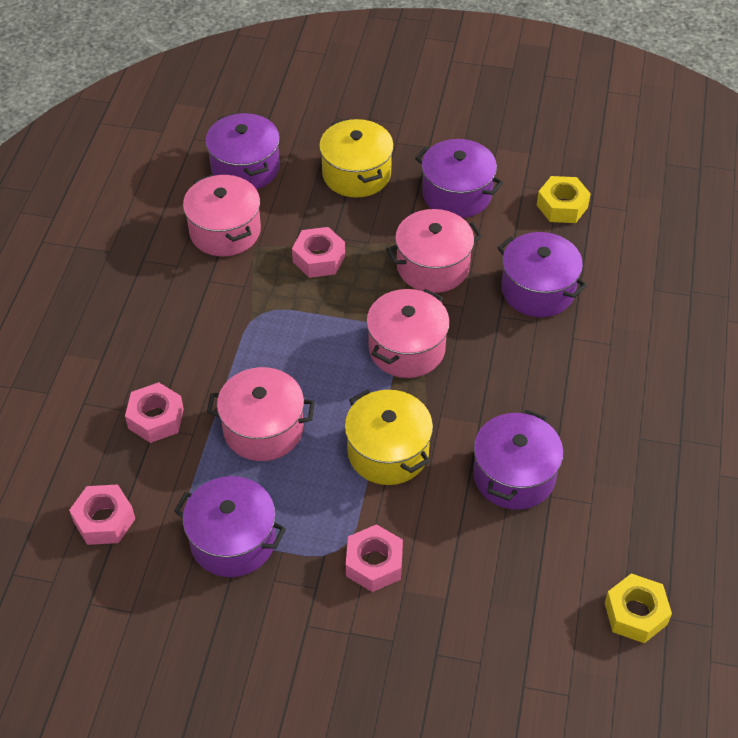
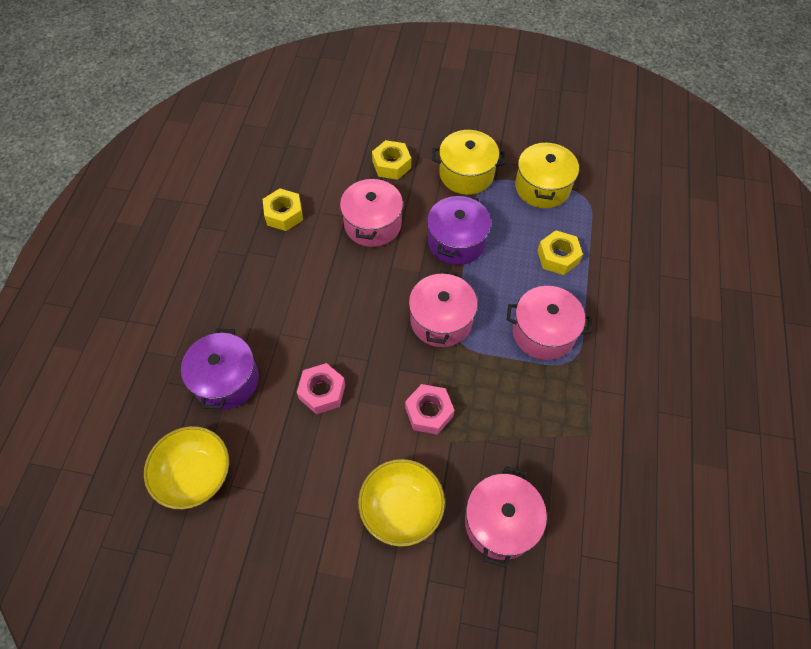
pink nut: 4 -> 2
purple pot: 5 -> 2
yellow bowl: 0 -> 2
yellow nut: 2 -> 3

